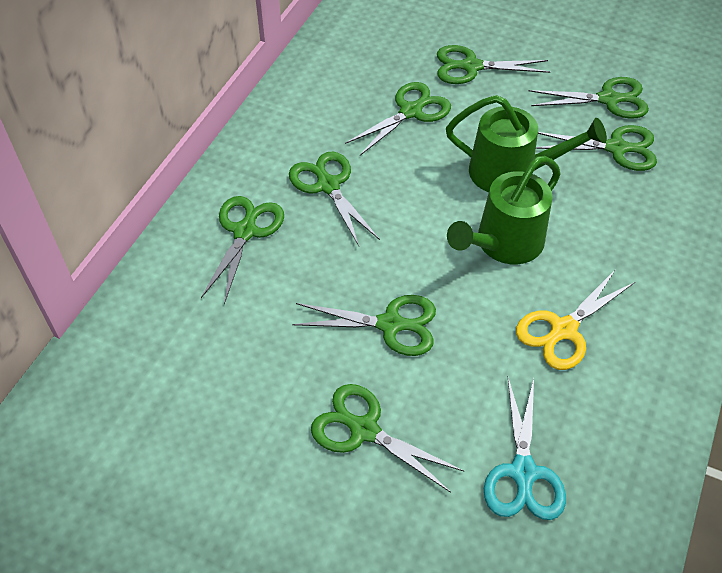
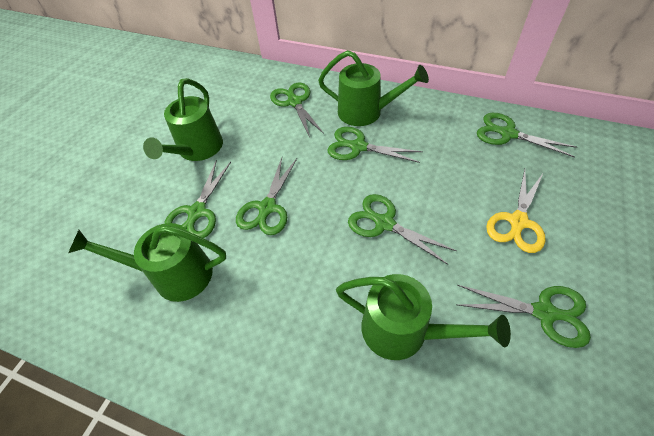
green scissors: 8 -> 7
green watering can: 2 -> 4
turquoise scissors: 1 -> 0

